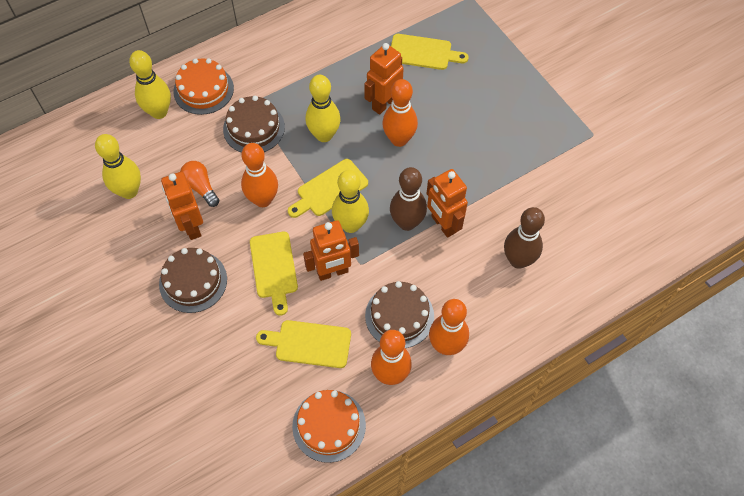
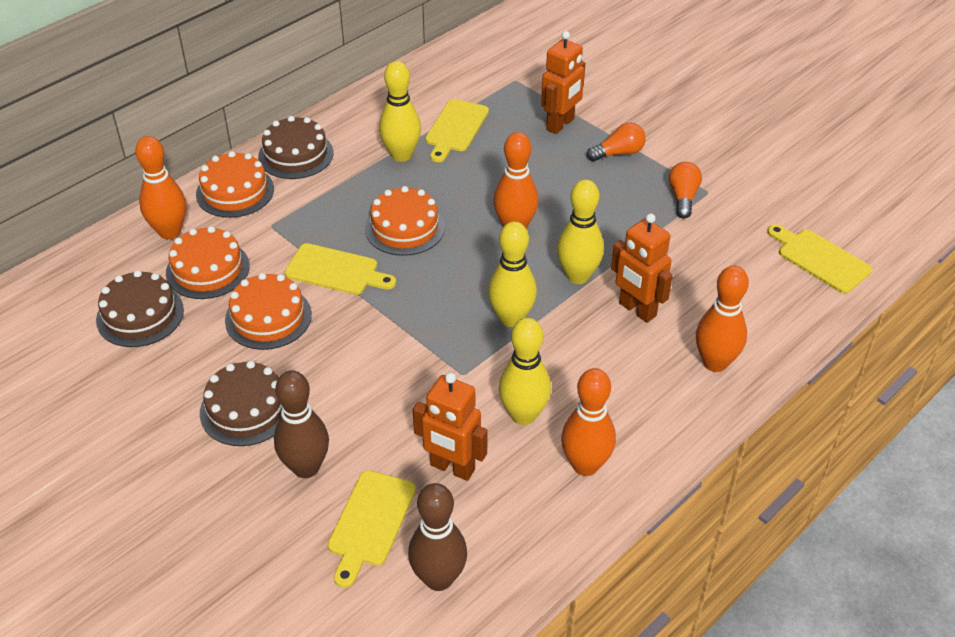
orange cake: 2 -> 4
orange light bulb: 1 -> 2
orange robot: 4 -> 3

